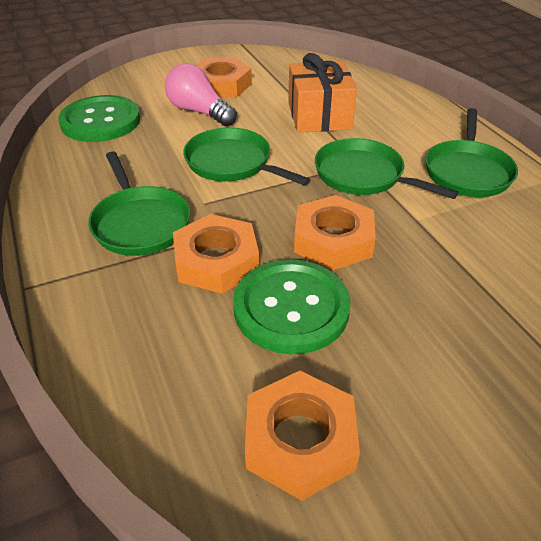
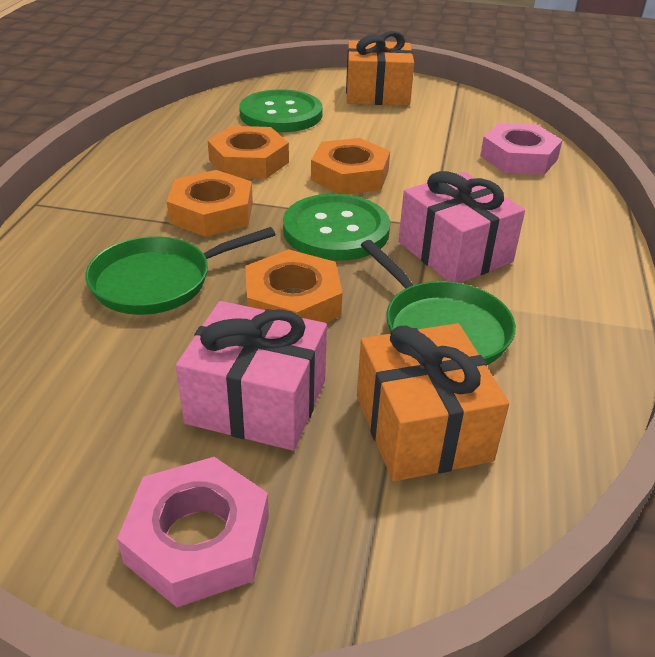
green pan: 4 -> 2
orange gift: 1 -> 2
pink gift: 0 -> 2
pink light bulb: 1 -> 0
pink nut: 0 -> 2

